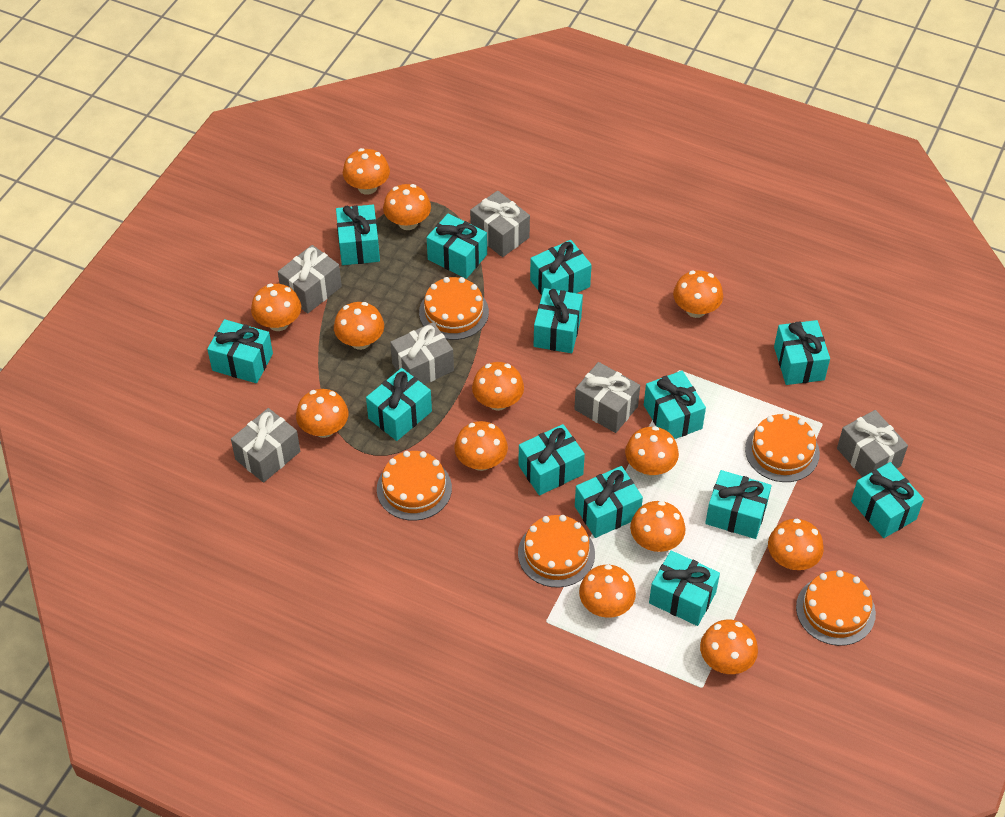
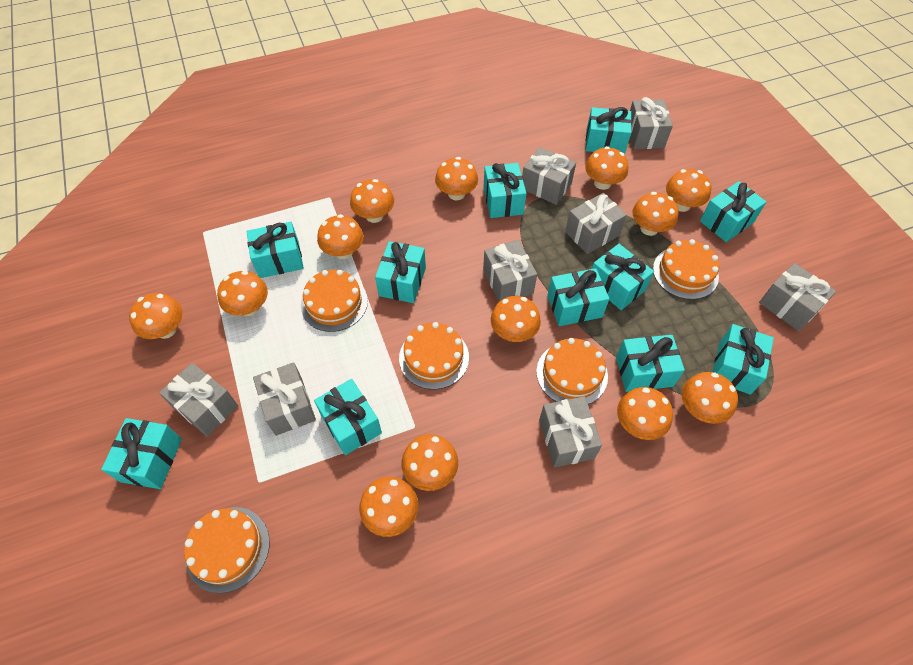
grey gift: 6 -> 8
turquoise gift: 13 -> 11

